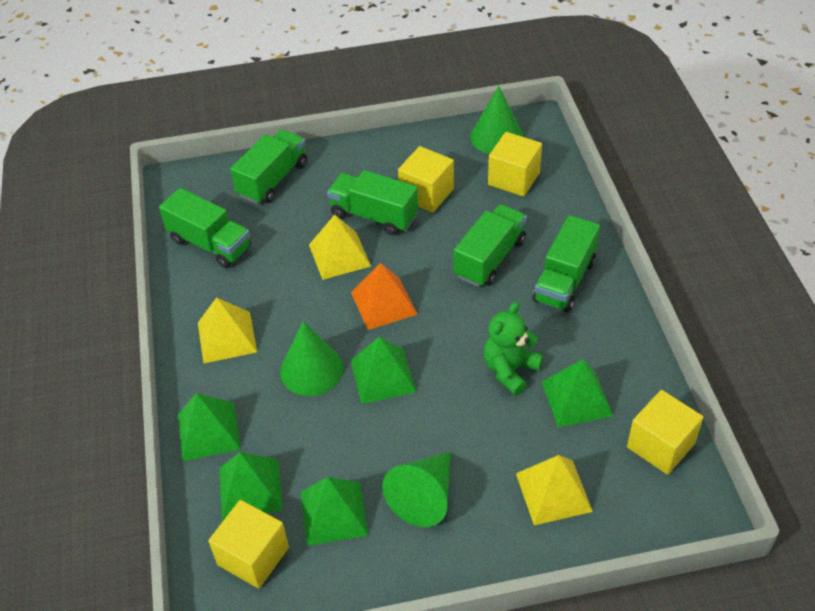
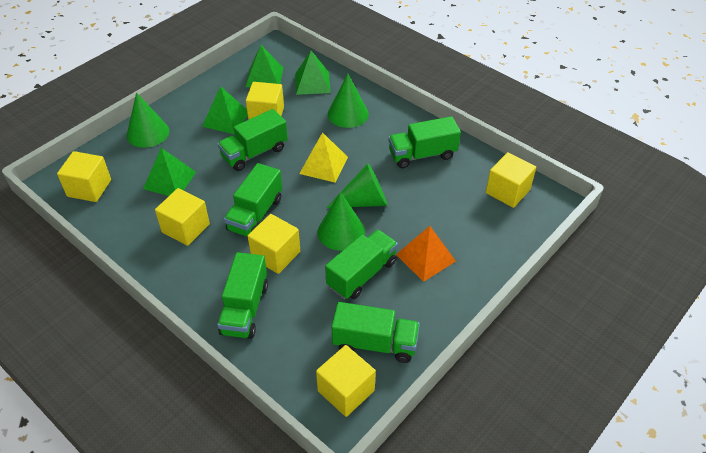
green cone: 3 -> 4
green pyramid: 5 -> 4
green teddy bear: 1 -> 0
green truck: 5 -> 6
yellow cube: 4 -> 6
yellow pyramid: 3 -> 1

